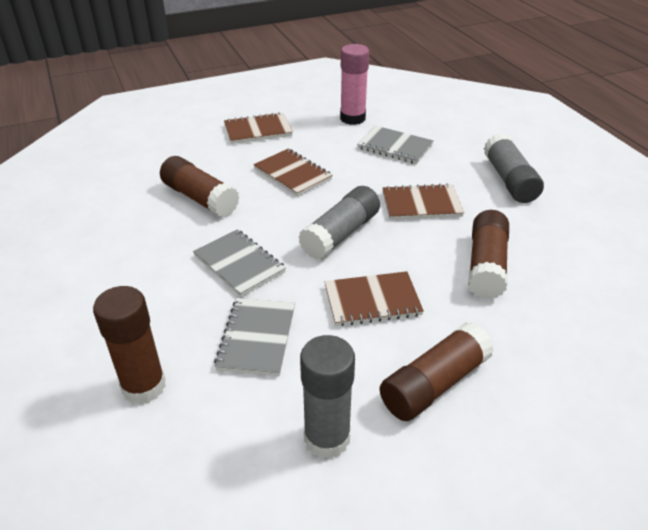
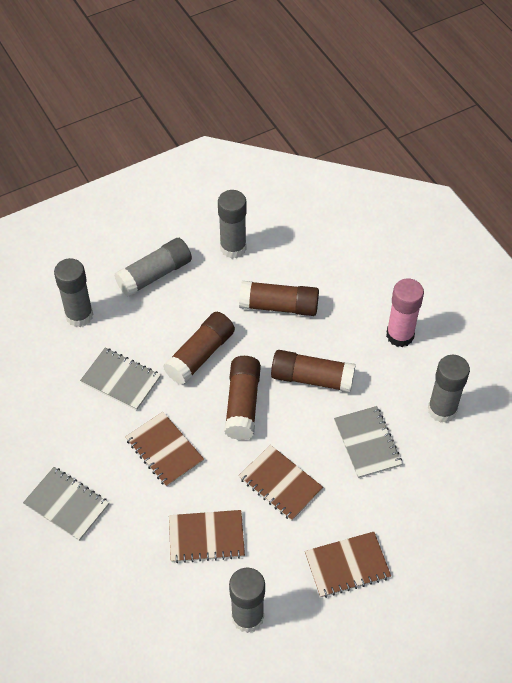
grey glue stick: 3 -> 5

